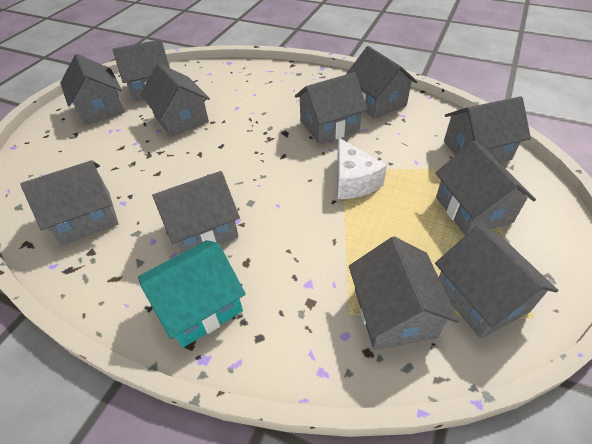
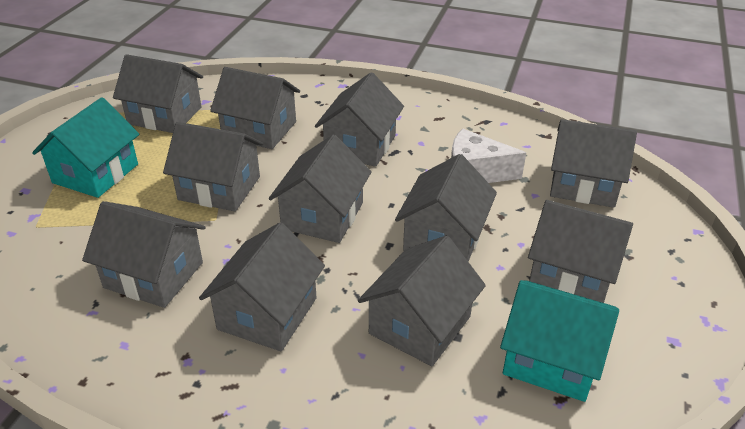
turquoise house: 1 -> 2

